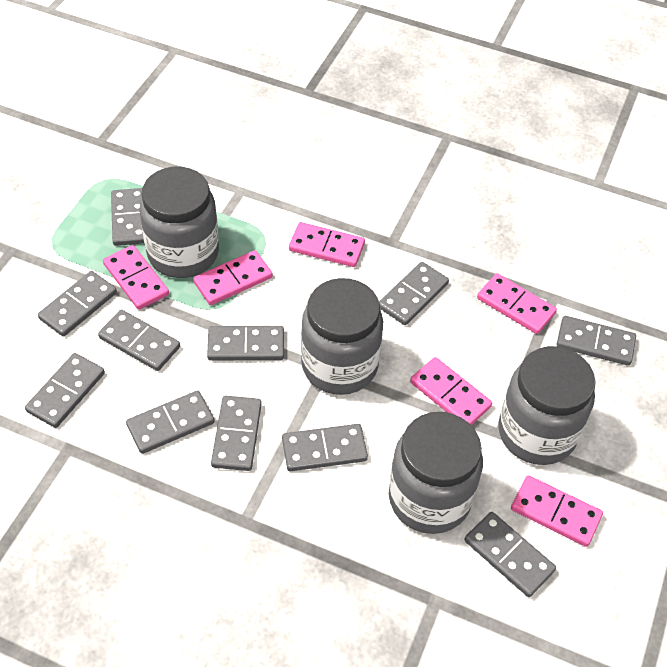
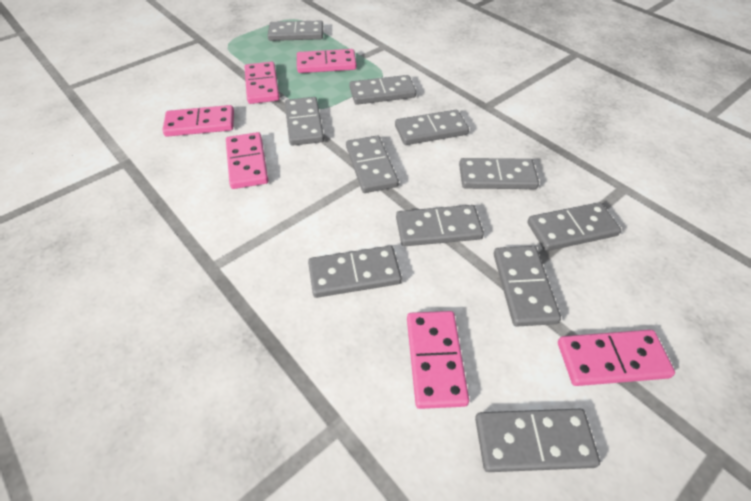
grey jar: 4 -> 0

